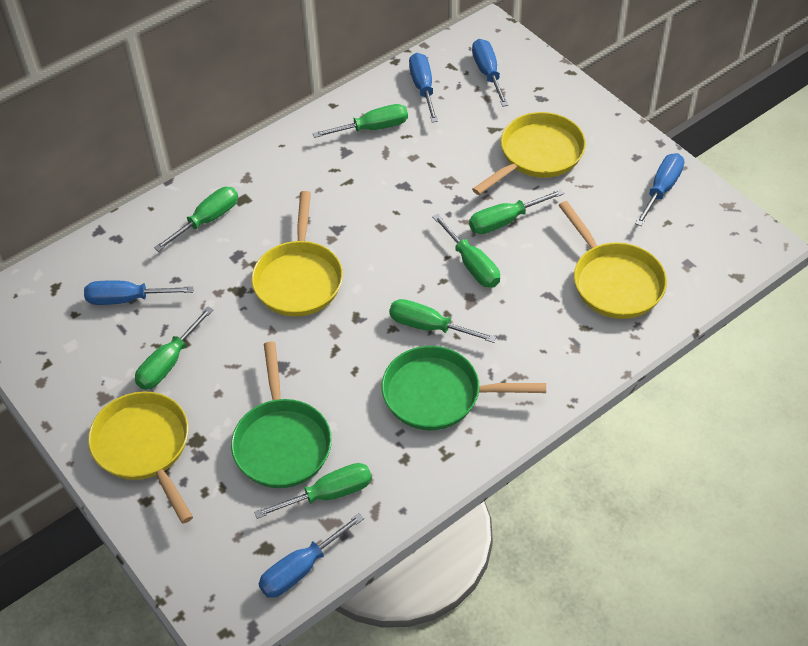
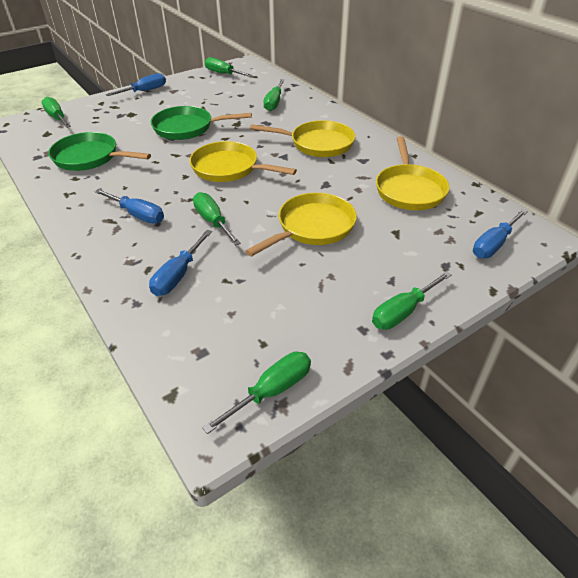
blue screwdriver: 5 -> 4
green screwdriver: 7 -> 6

